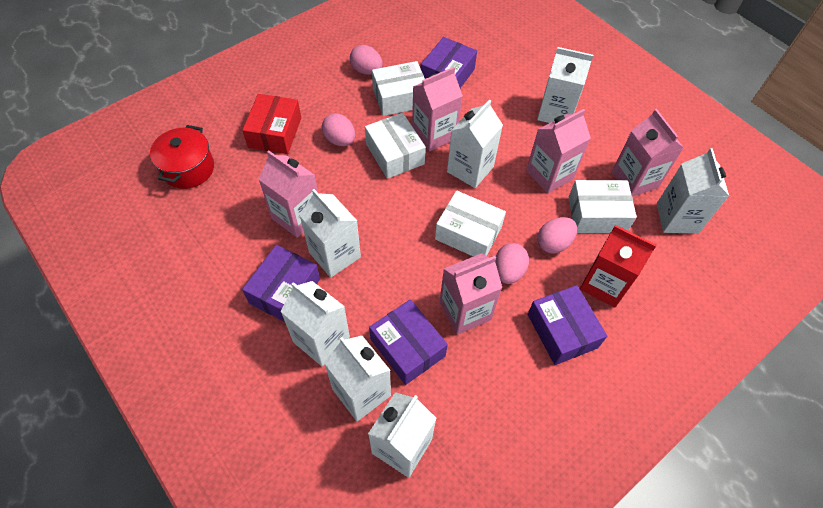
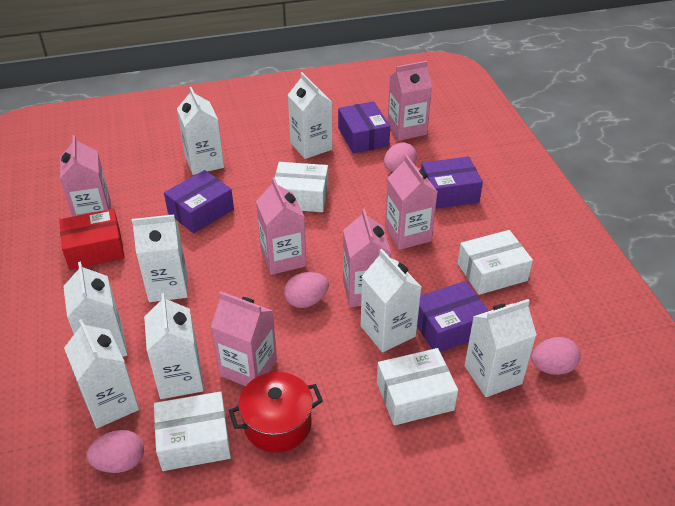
pink carton: 5 -> 6
red carton: 1 -> 0
white carton: 7 -> 8

